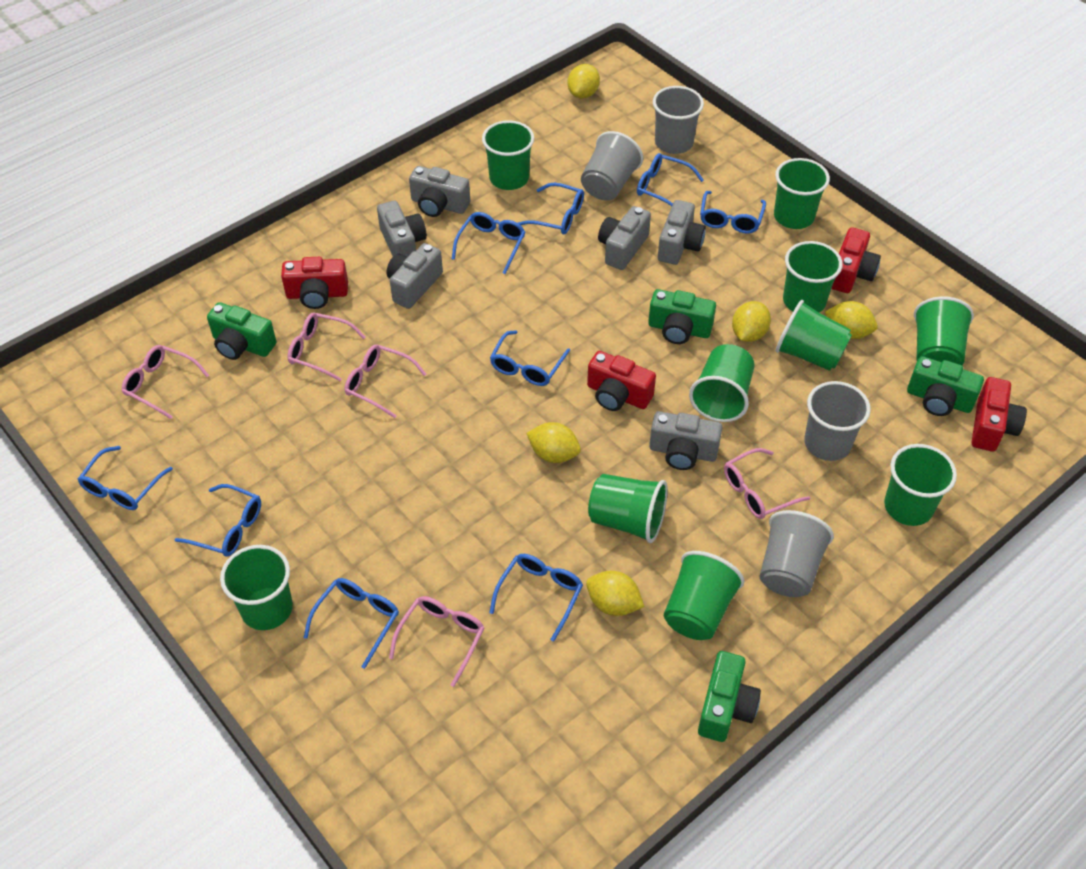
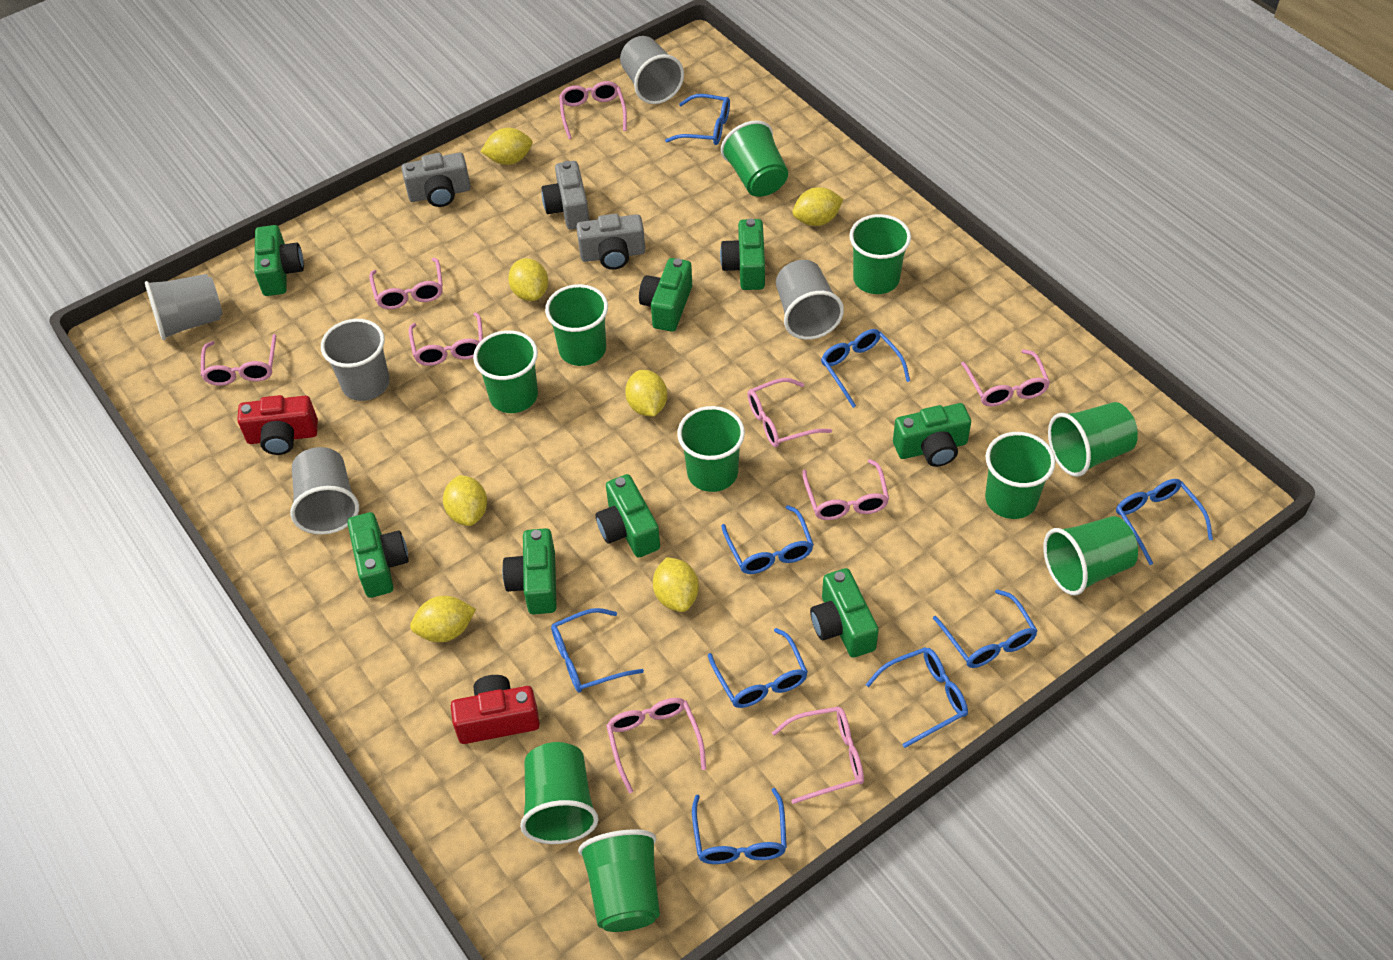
green camera: 4 -> 8
grey camera: 6 -> 3
grey cup: 4 -> 5
pink glasses: 5 -> 9
red camera: 4 -> 2
yellow lemon: 5 -> 7

